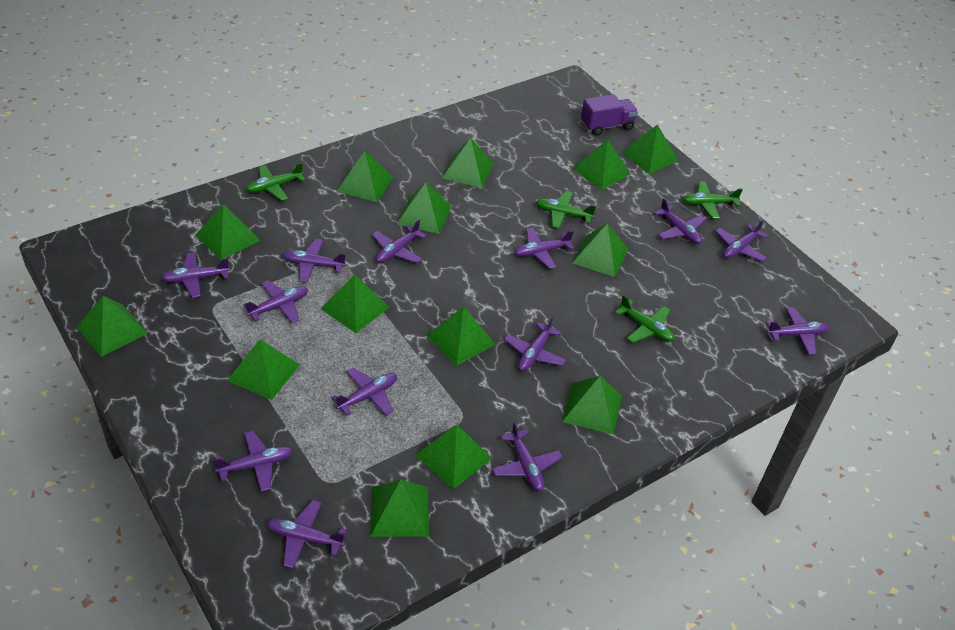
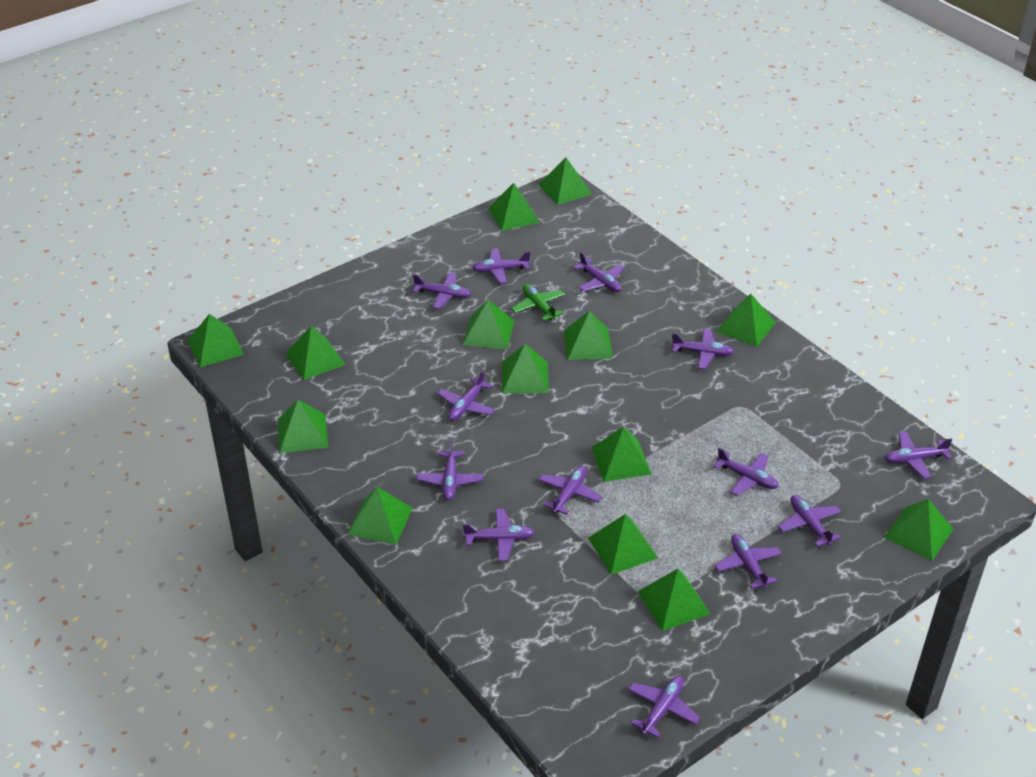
green plane: 4 -> 1
purple truck: 1 -> 0

